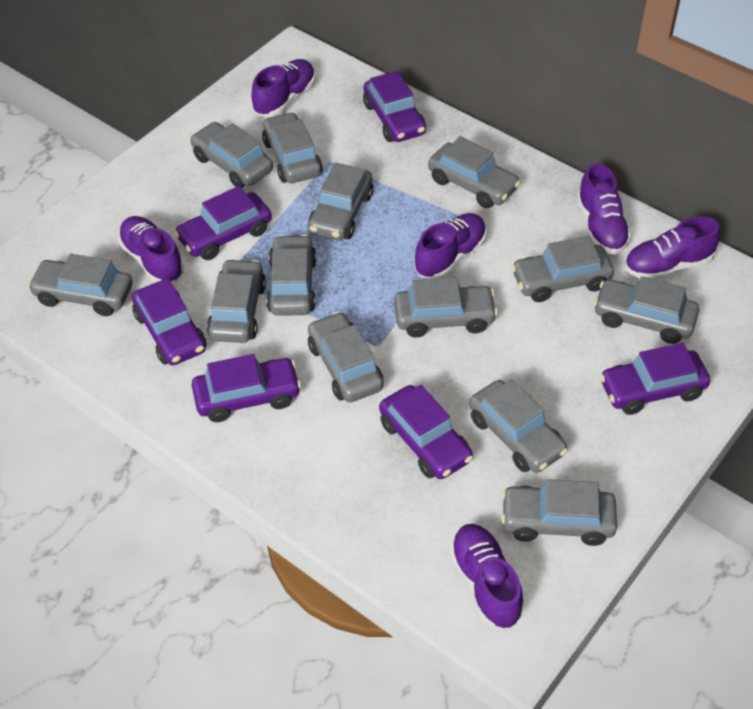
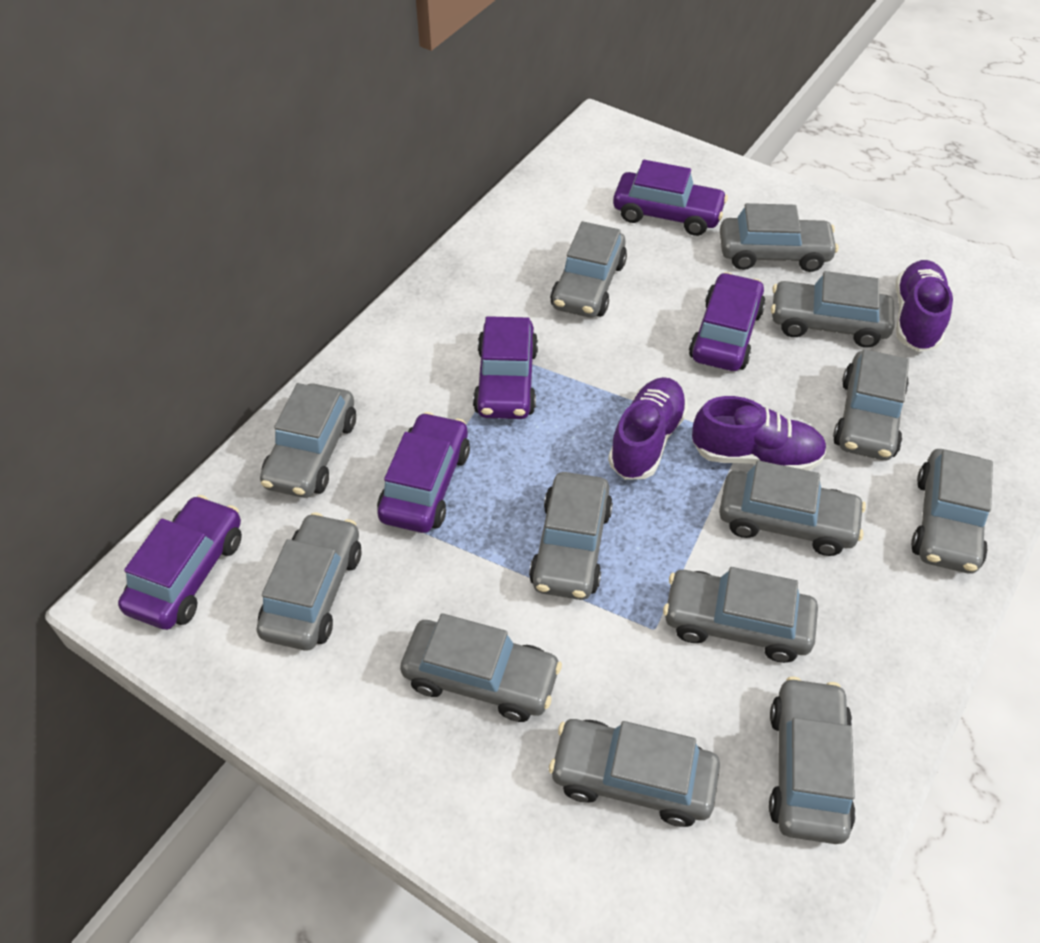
purple car: 6 -> 5
purple shoe: 6 -> 3

